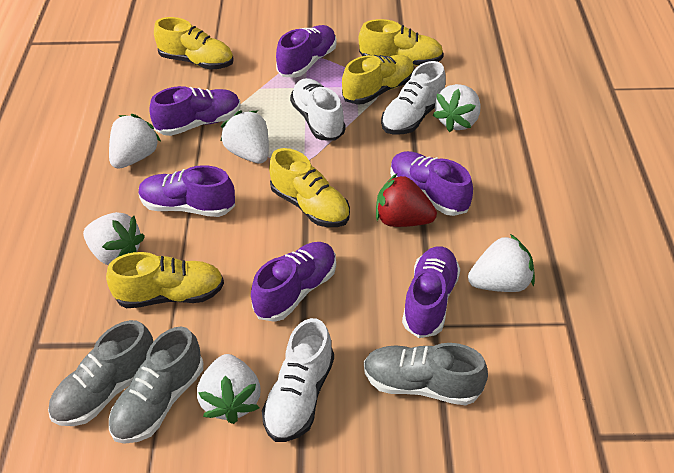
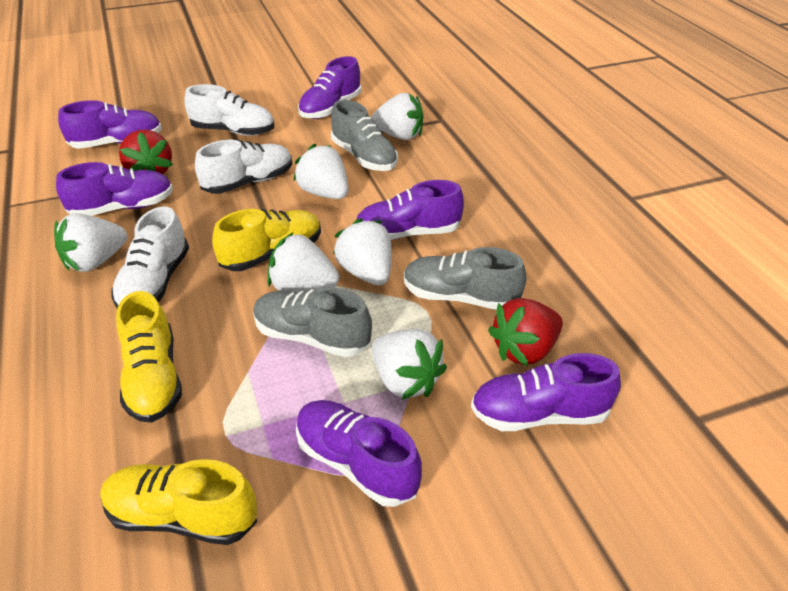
red strawberry: 1 -> 2
yellow shoe: 5 -> 3

